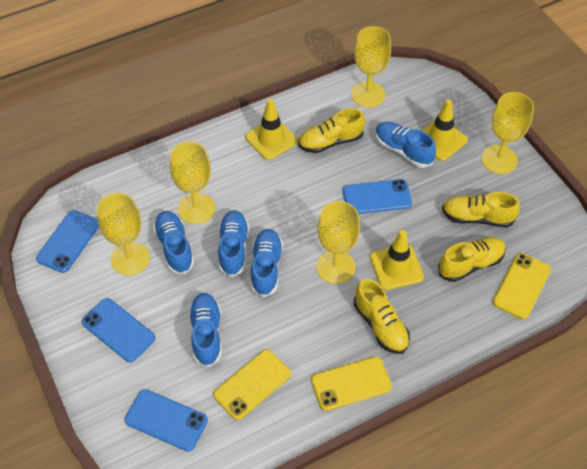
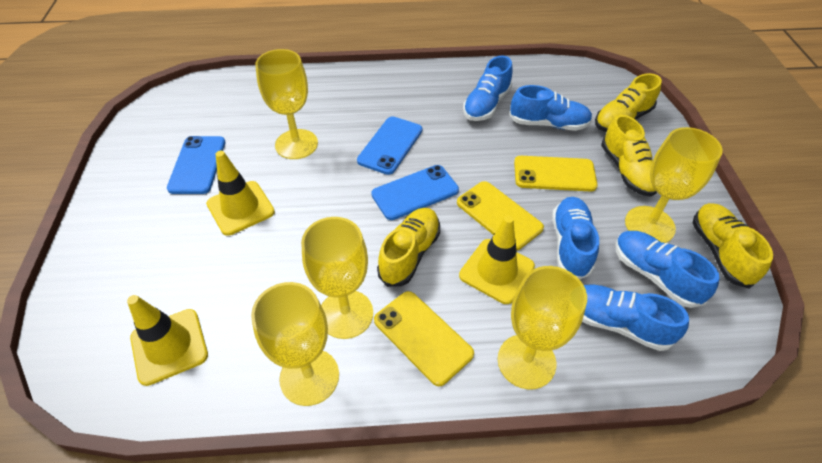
blue phone: 4 -> 3

